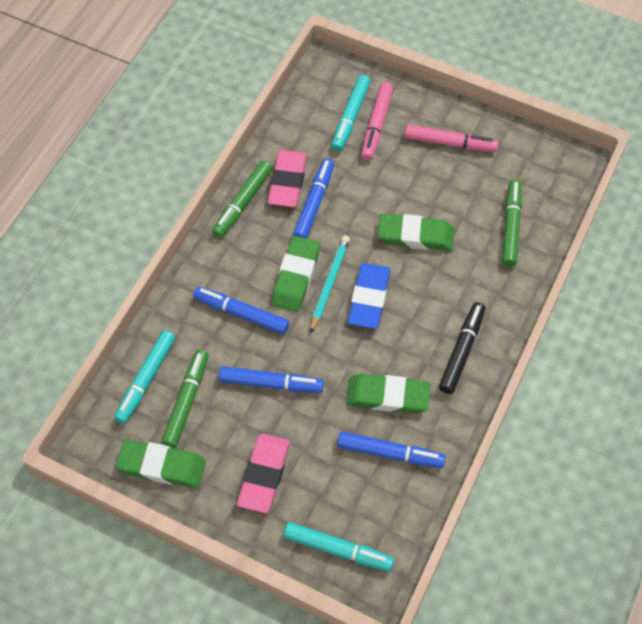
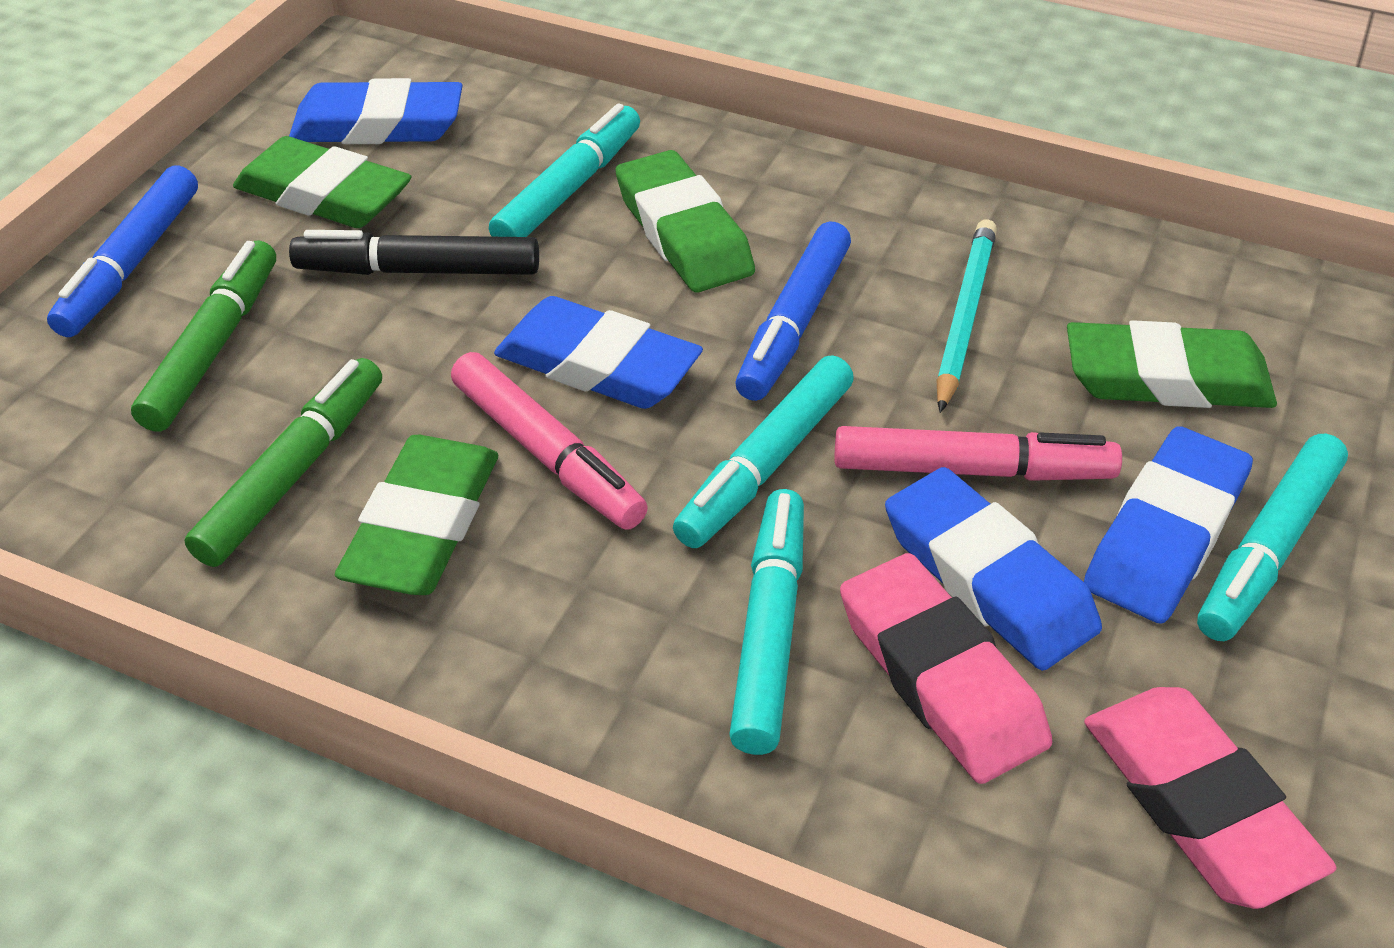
blue eraser: 1 -> 4
blue marker: 4 -> 2
green marker: 3 -> 2
turquoise marker: 3 -> 4

